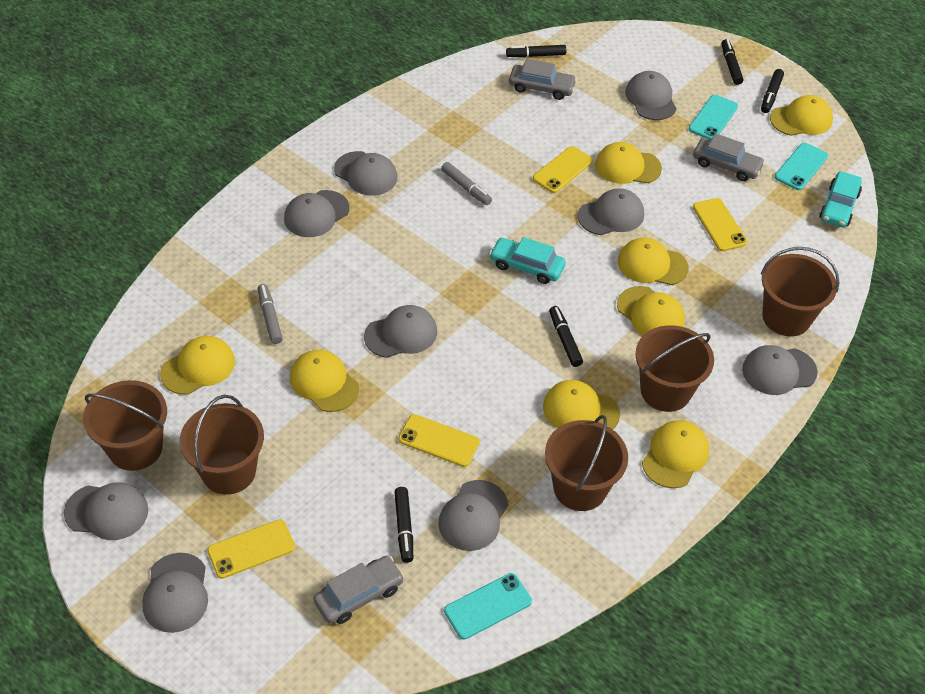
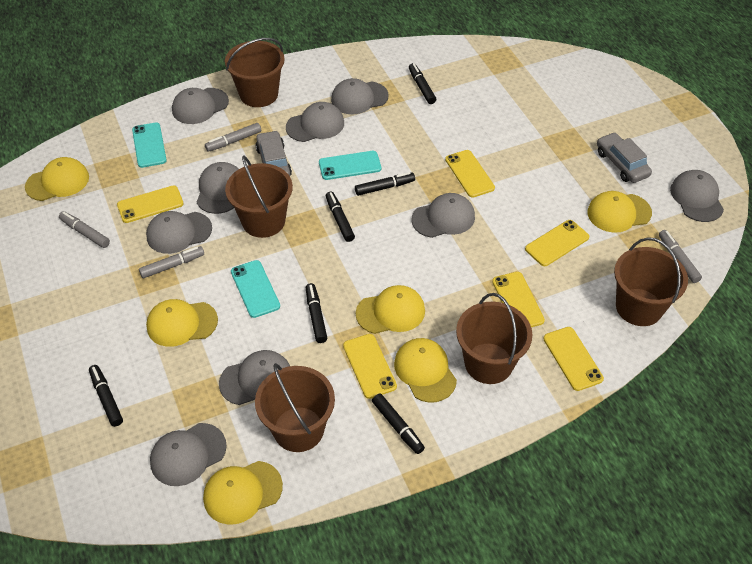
black marker: 5 -> 6
grey car: 3 -> 2
grey marker: 2 -> 4
turquoise car: 2 -> 0
yellow cap: 8 -> 6
yellow phone: 4 -> 6

